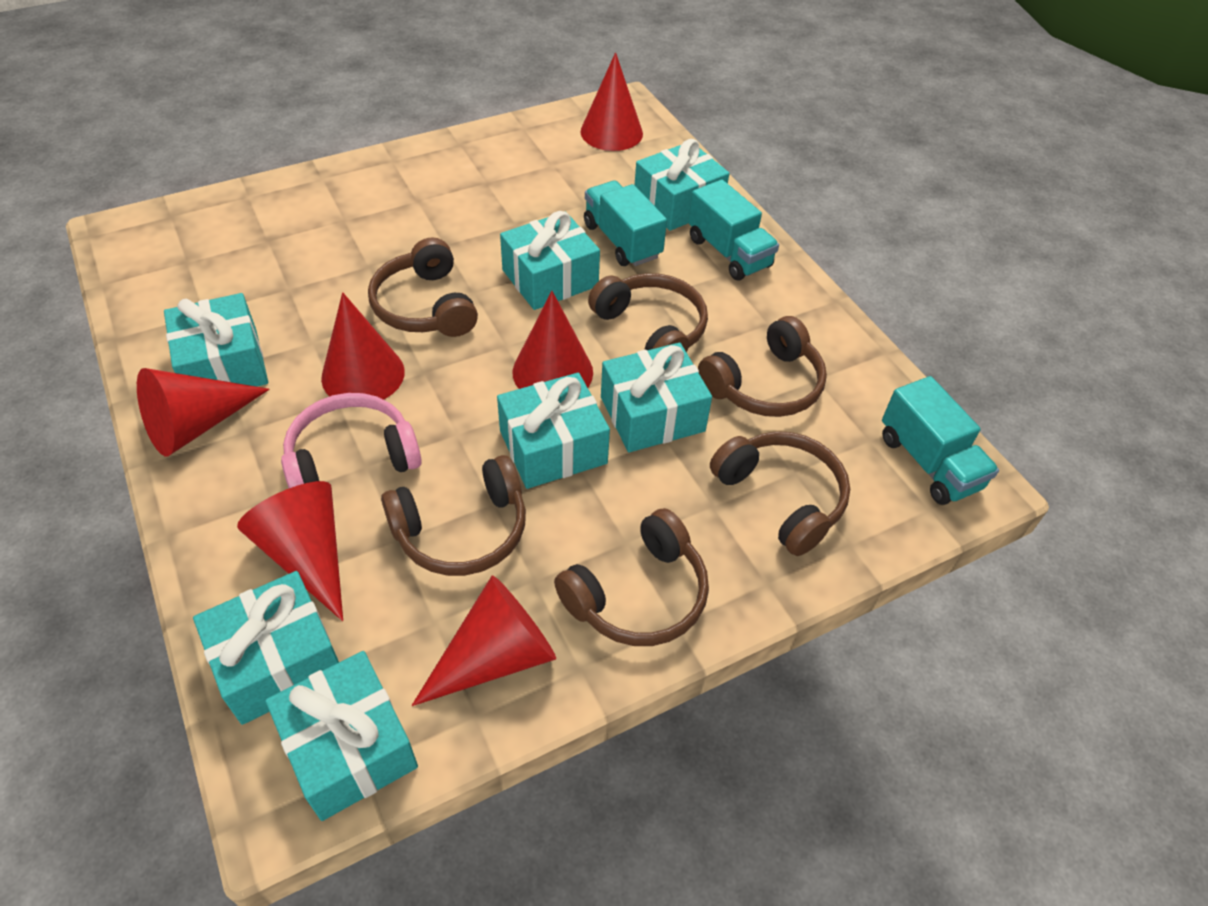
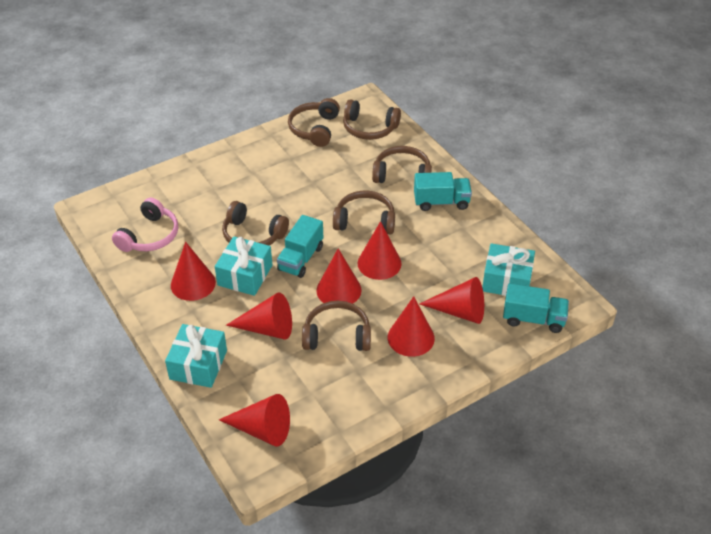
red cone: 6 -> 7
turquoise gift: 7 -> 3

